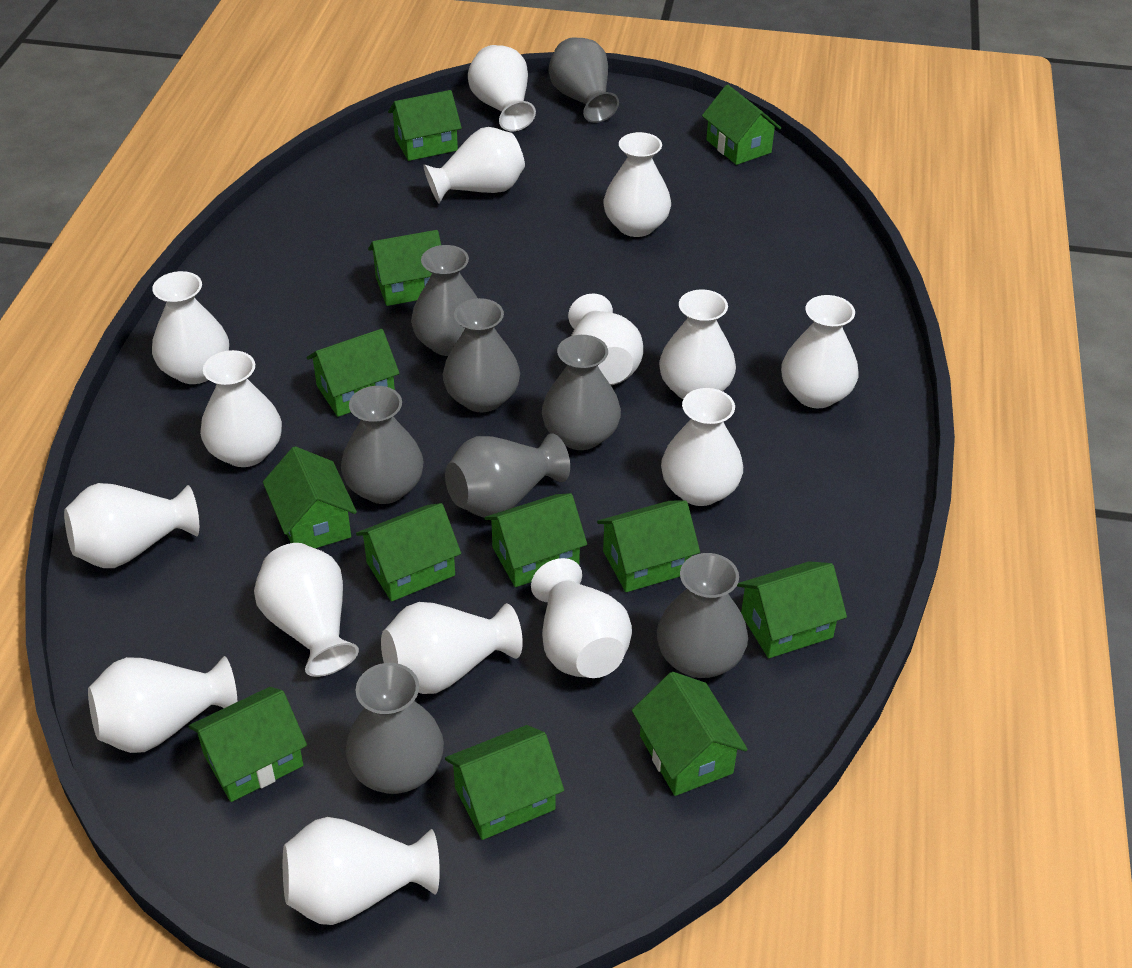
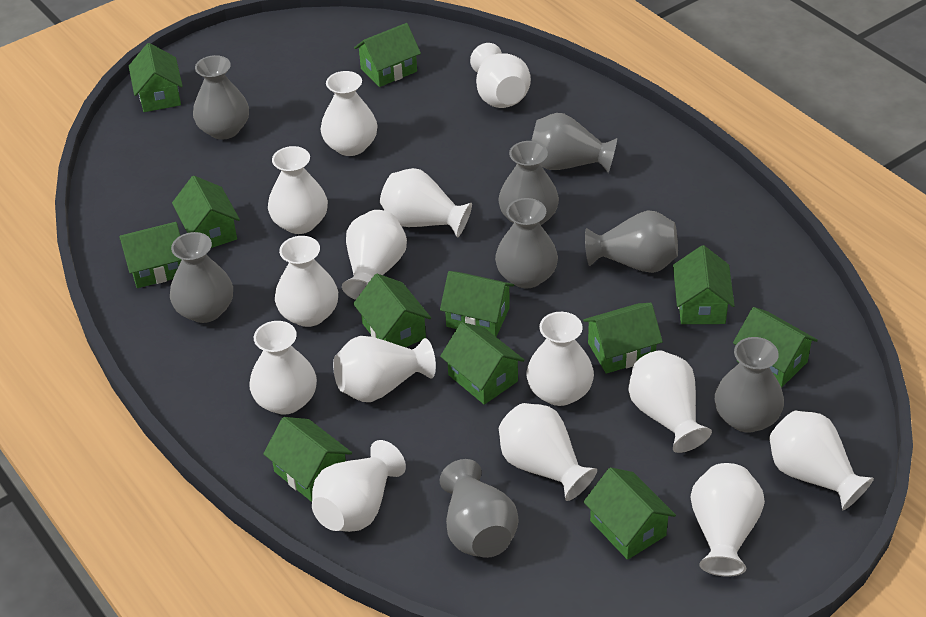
white vase: 15 -> 14

